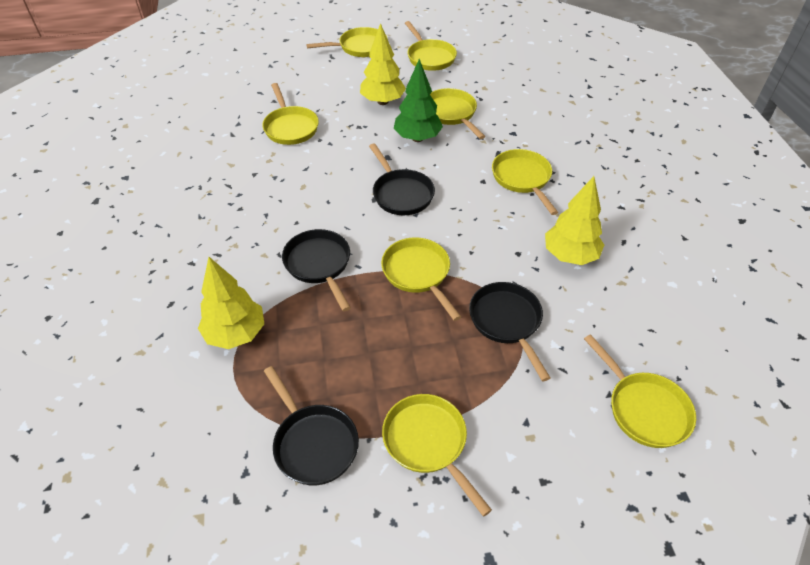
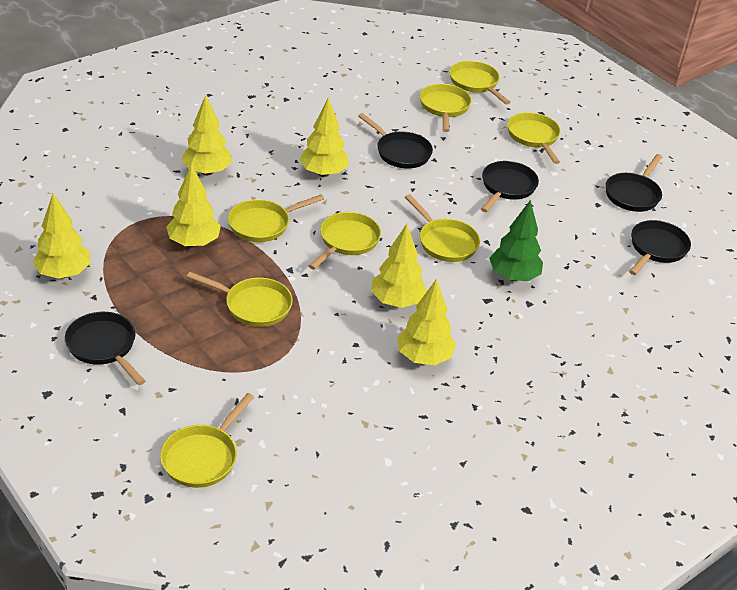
black pan: 4 -> 5
yellow tree: 3 -> 6

